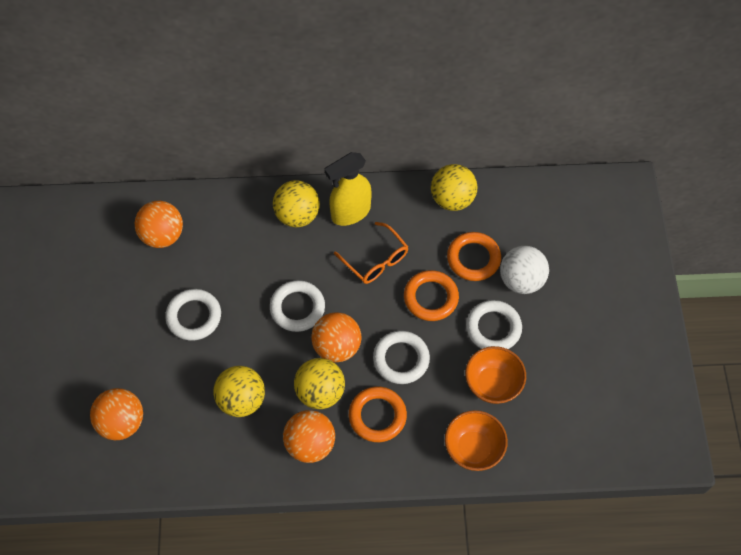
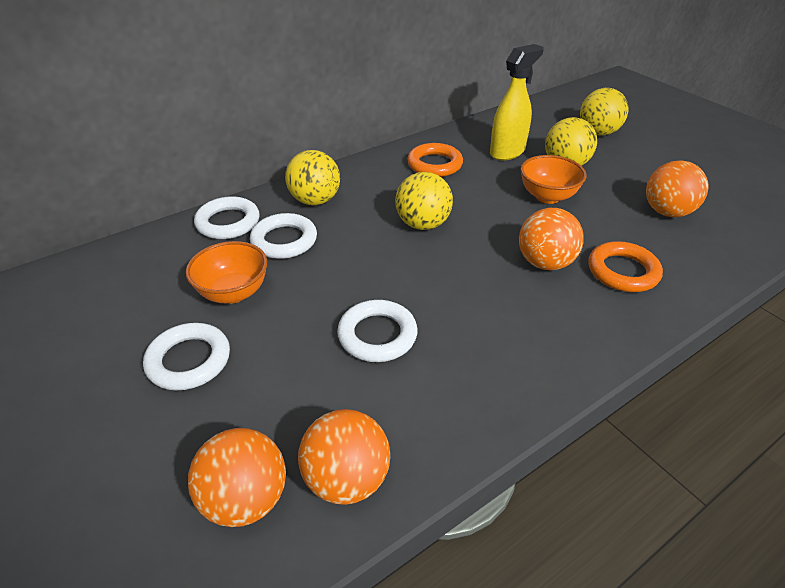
orange glasses: 1 -> 0
orange ring: 3 -> 2
white ball: 1 -> 0

